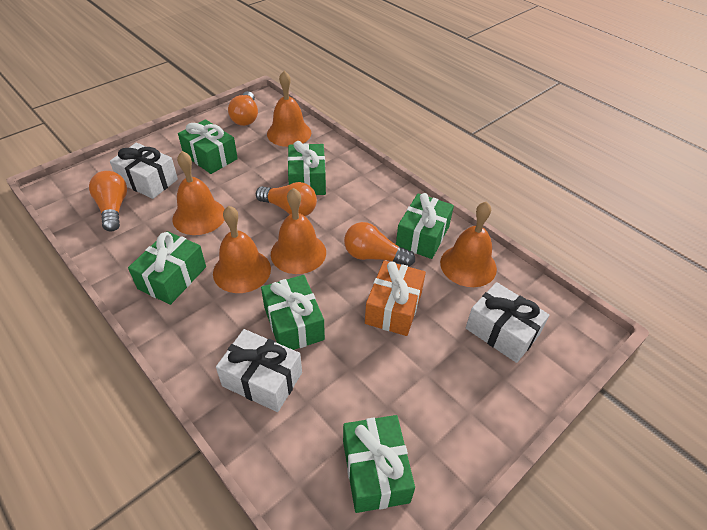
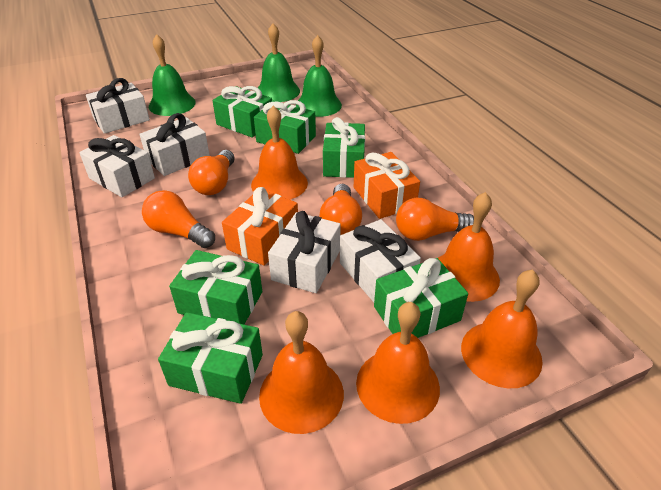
green bell: 0 -> 3
orange gift: 1 -> 2
white gift: 3 -> 5

